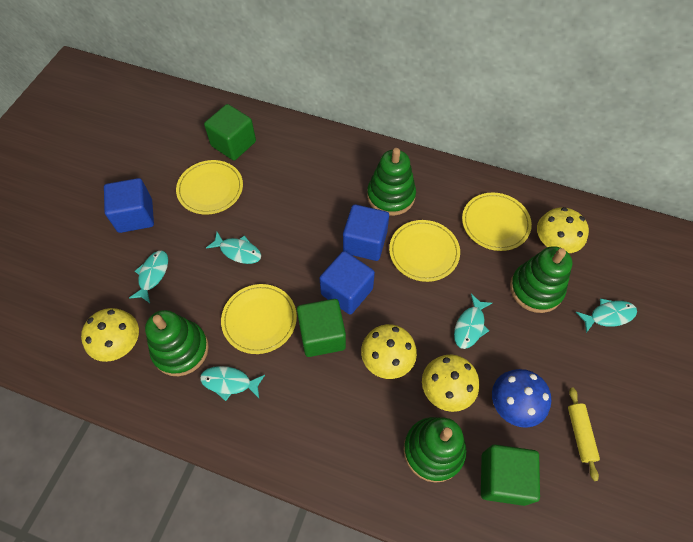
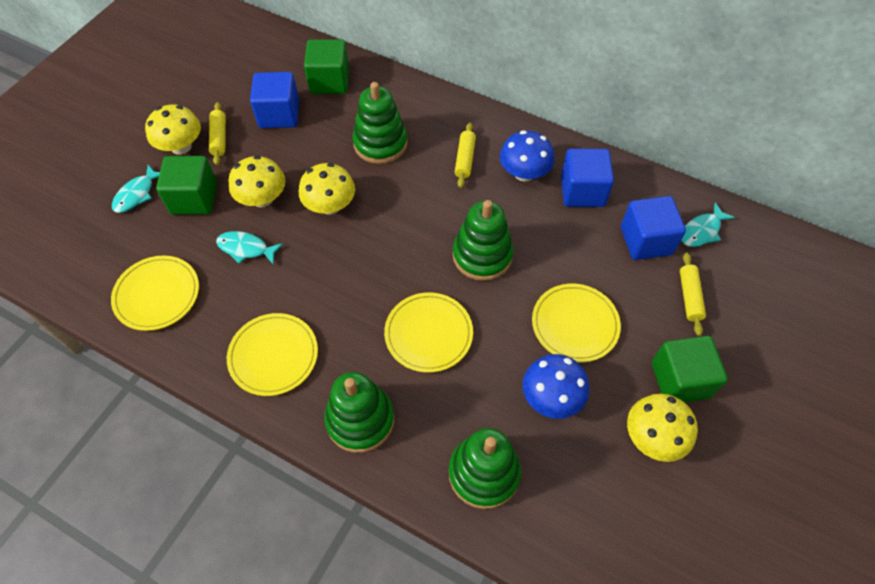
blue mushroom: 1 -> 2
turquoise fish: 5 -> 3
yellow rolling pin: 1 -> 3

